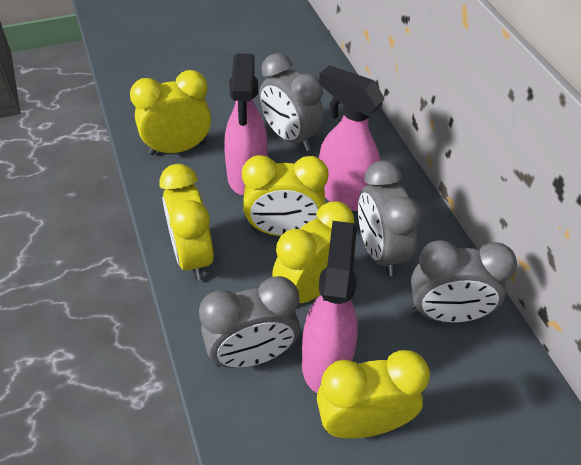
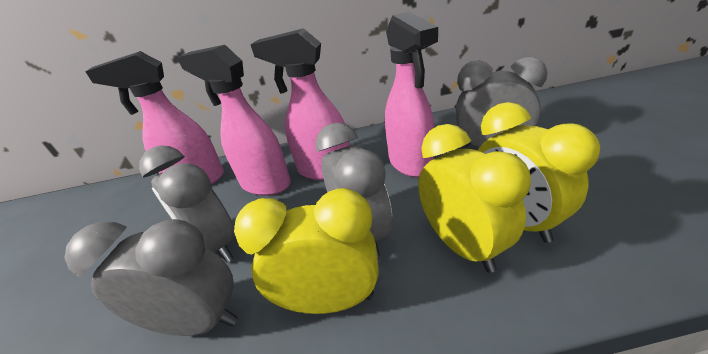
pink spray bottle: 3 -> 4
yellow clock: 5 -> 3

